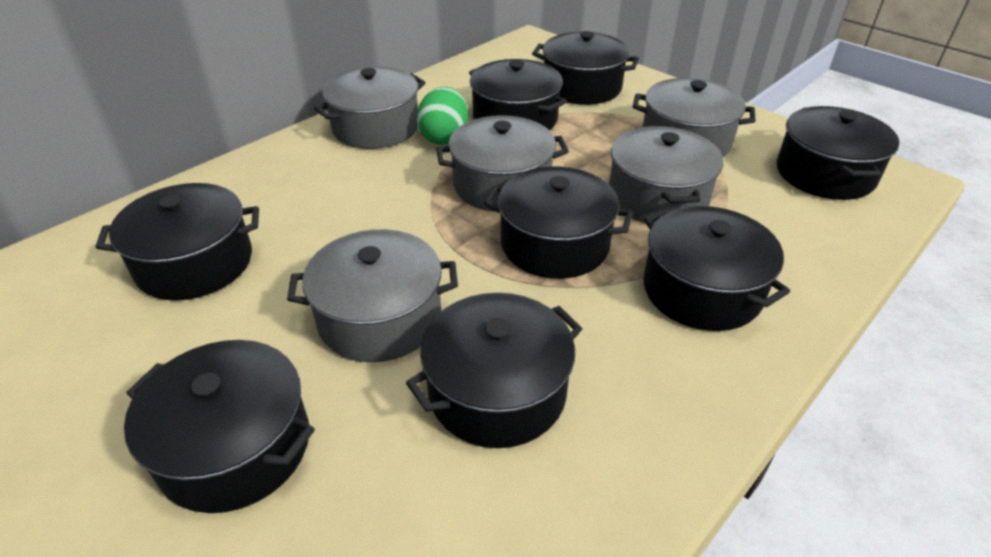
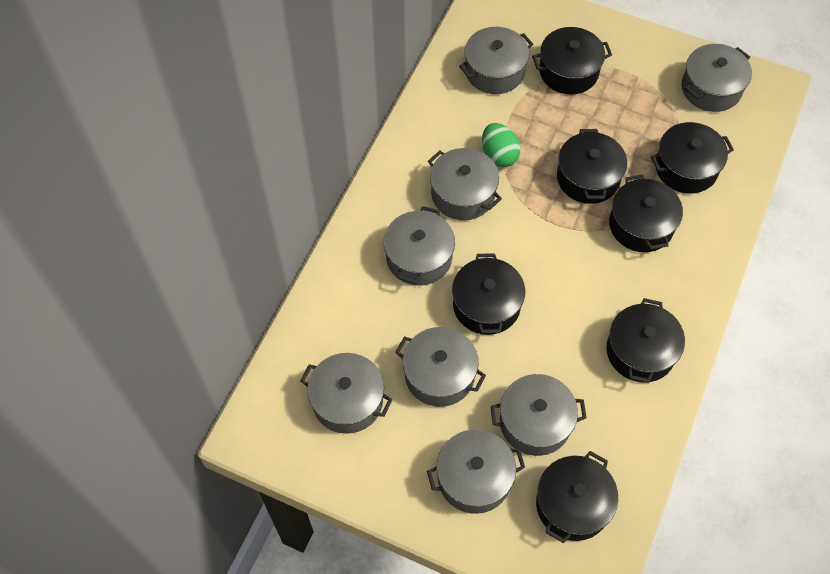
black pot: 8 -> 7
grey pot: 5 -> 8

